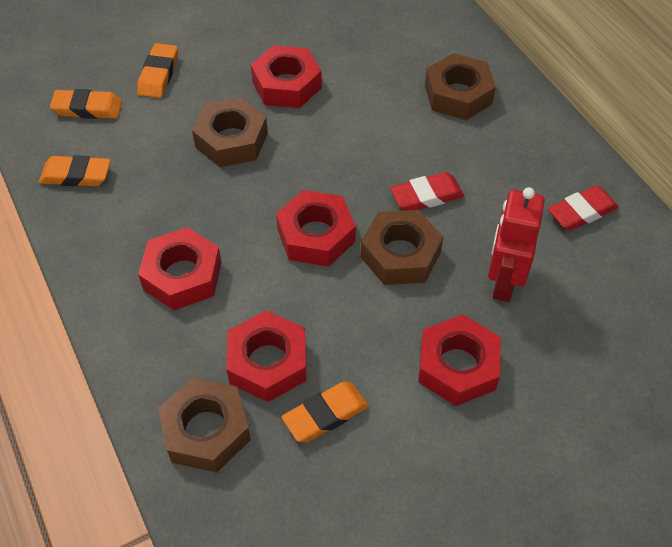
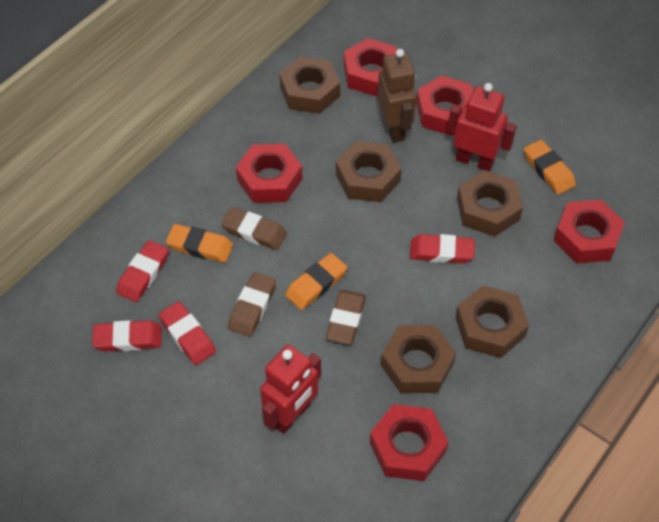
brown eraser: 0 -> 3
brown nut: 4 -> 5
brown robot: 0 -> 1
orange eraser: 4 -> 3
red eraser: 2 -> 4
red robot: 1 -> 2

